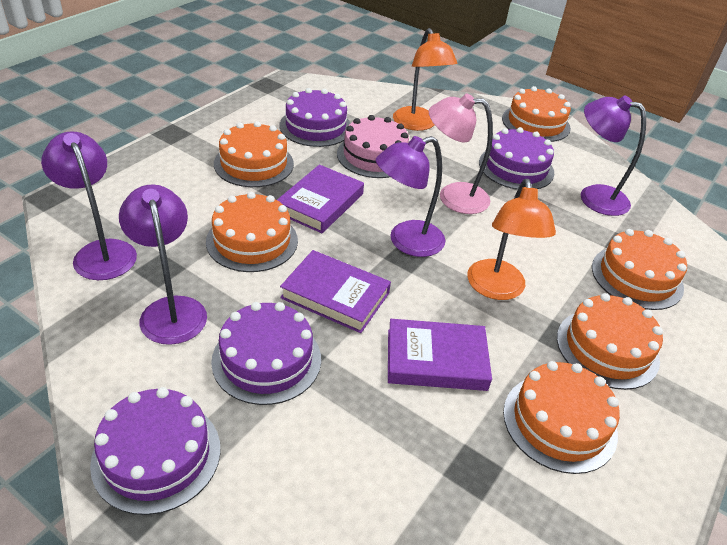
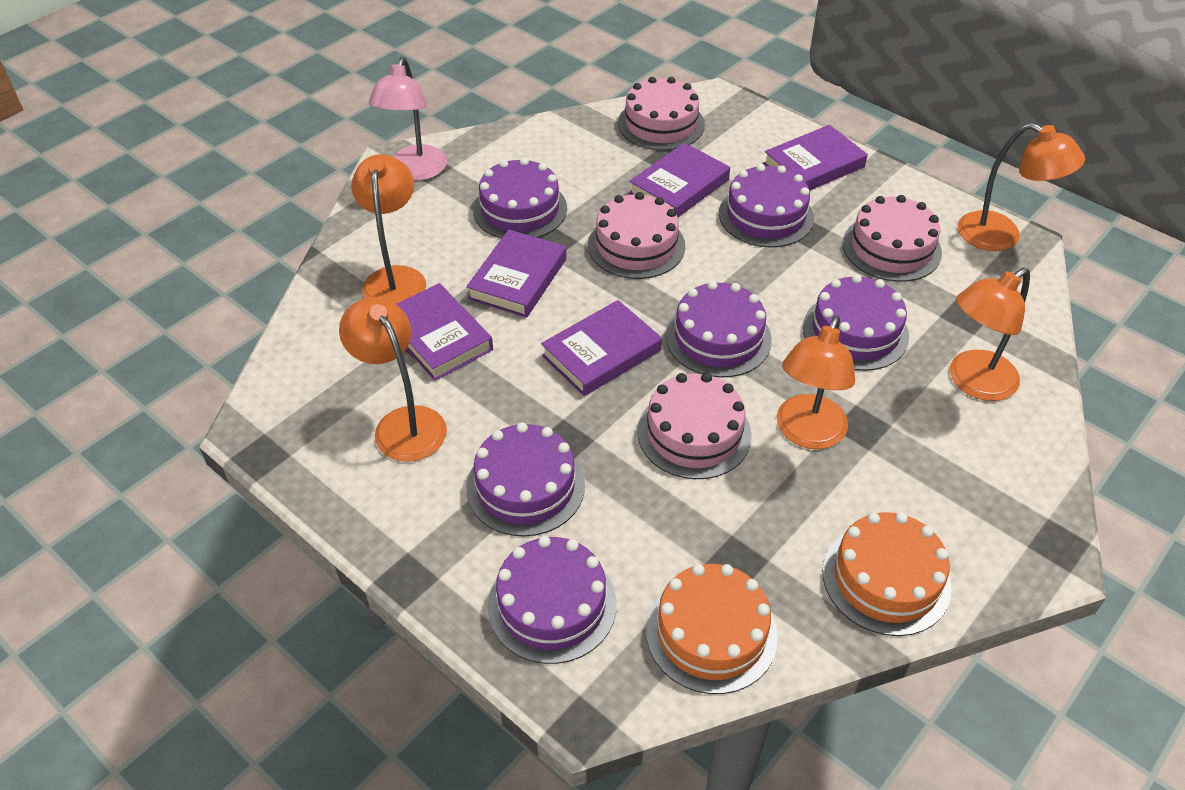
orange cake: 6 -> 2
orange lamp: 2 -> 5
pink cake: 1 -> 4
purple book: 3 -> 5
purple cake: 4 -> 6
purple lamp: 4 -> 0

